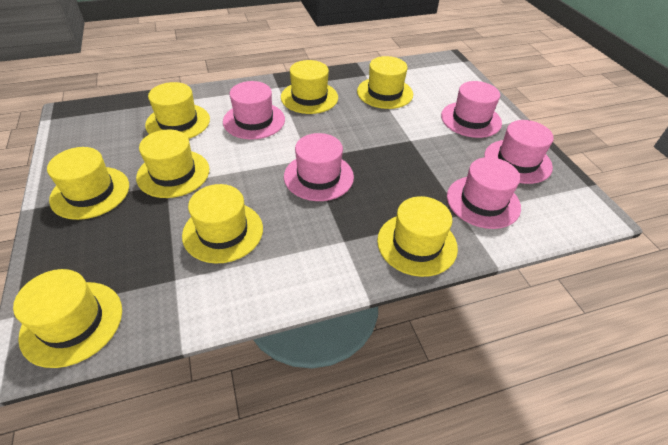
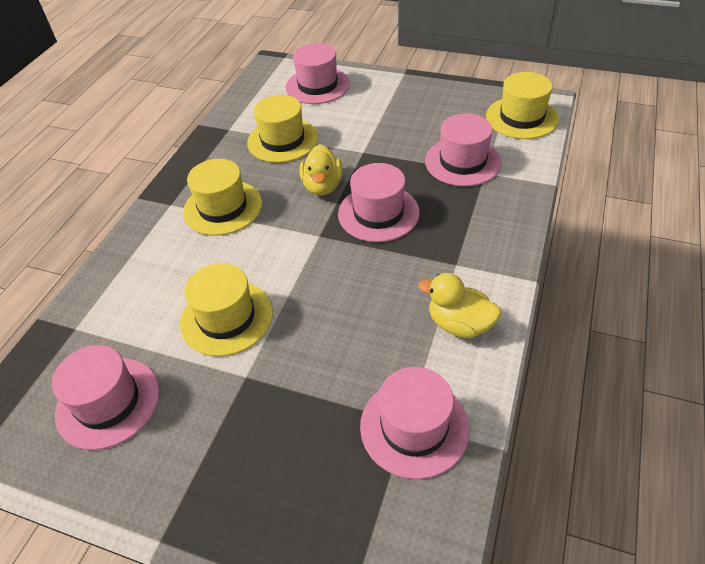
yellow duck: 0 -> 2
yellow hat: 8 -> 4

